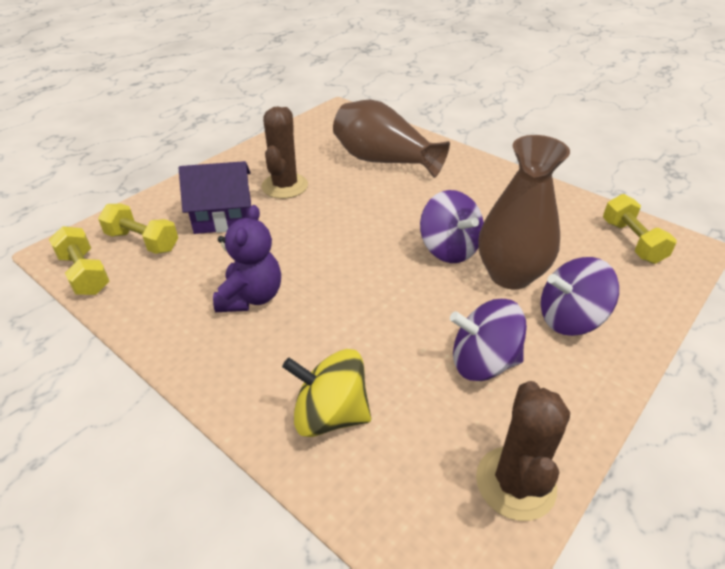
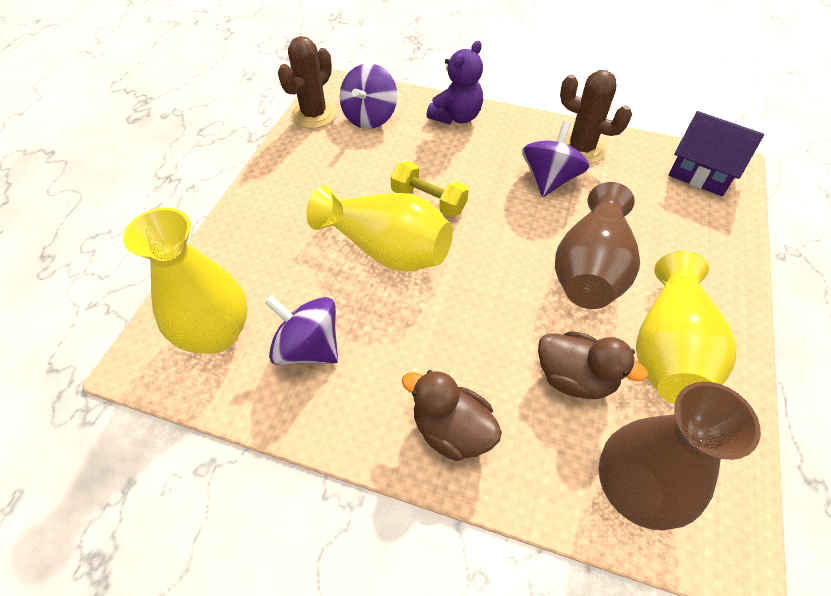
brown duck: 0 -> 2
yellow dumbbell: 3 -> 1
yellow spinning top: 1 -> 0
yellow vase: 0 -> 3

